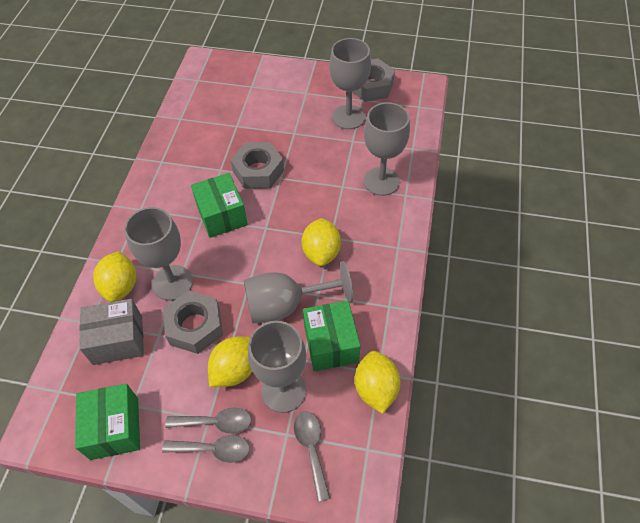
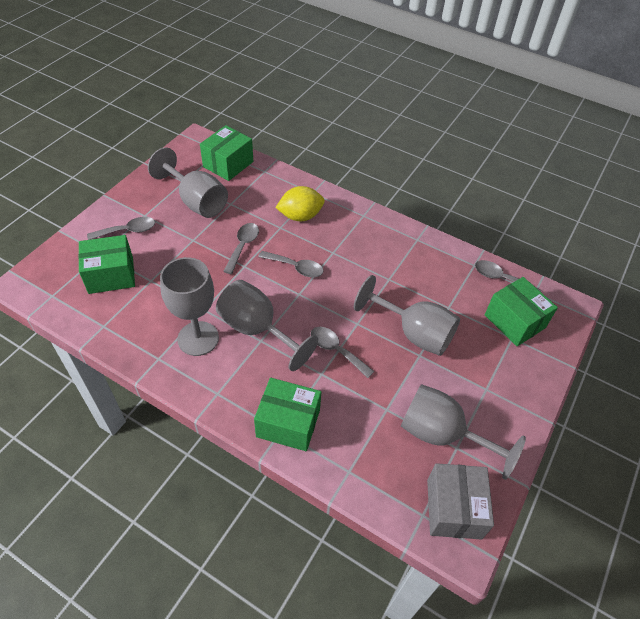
green box: 3 -> 4
grey nut: 3 -> 0
grey spoon: 3 -> 5
yellow lemon: 4 -> 1

